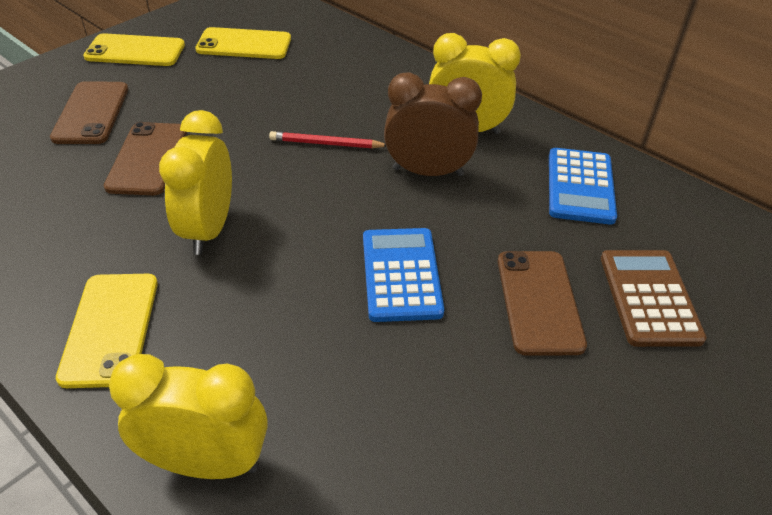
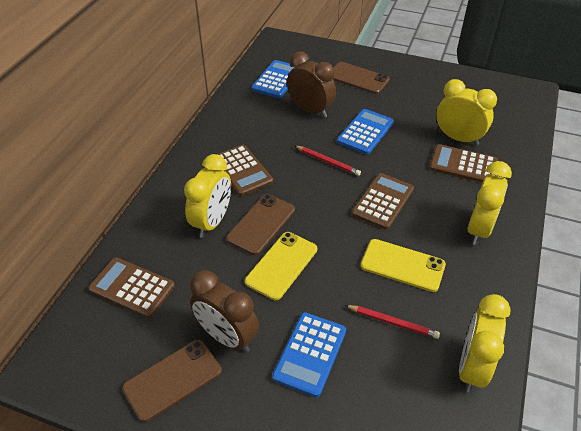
blue calculator: 2 -> 3
brown calculator: 1 -> 4
brown clock: 1 -> 2
red pencil: 1 -> 2
yellow clock: 3 -> 4
yellow phone: 3 -> 2

